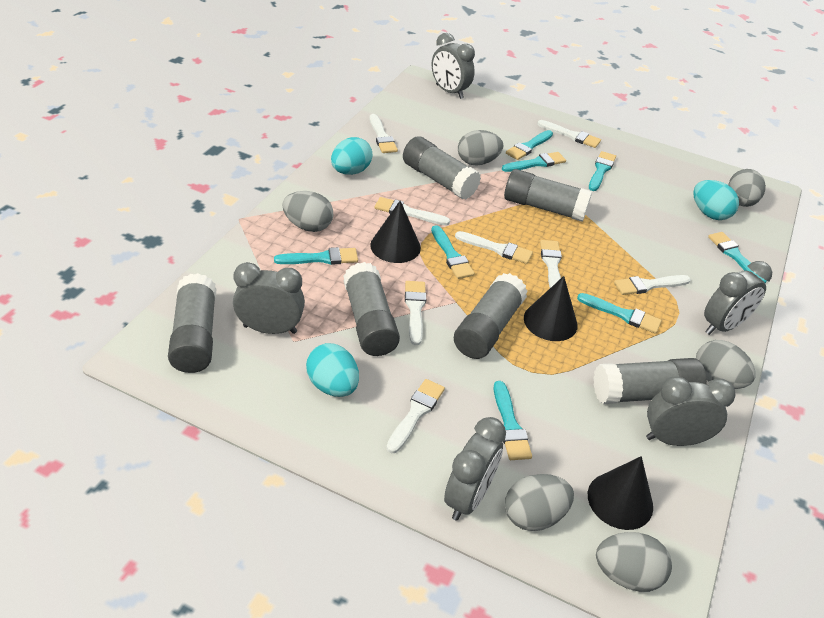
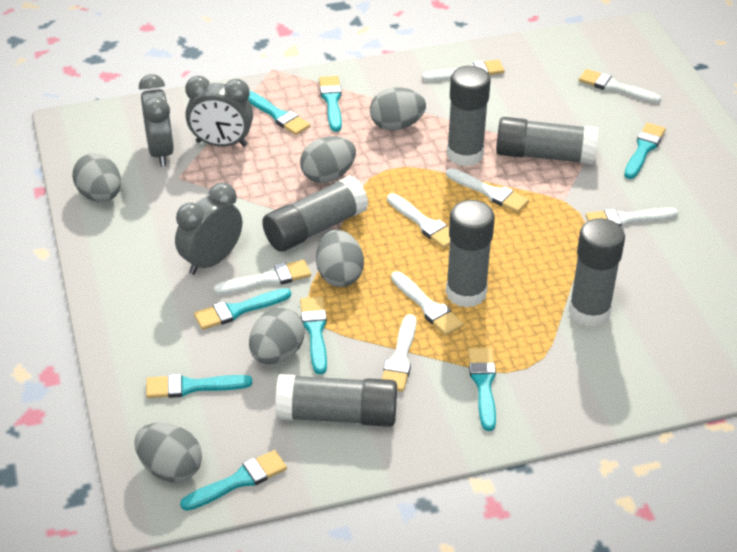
black cone: 3 -> 0
grey clock: 5 -> 3
turquoise egg: 3 -> 0

